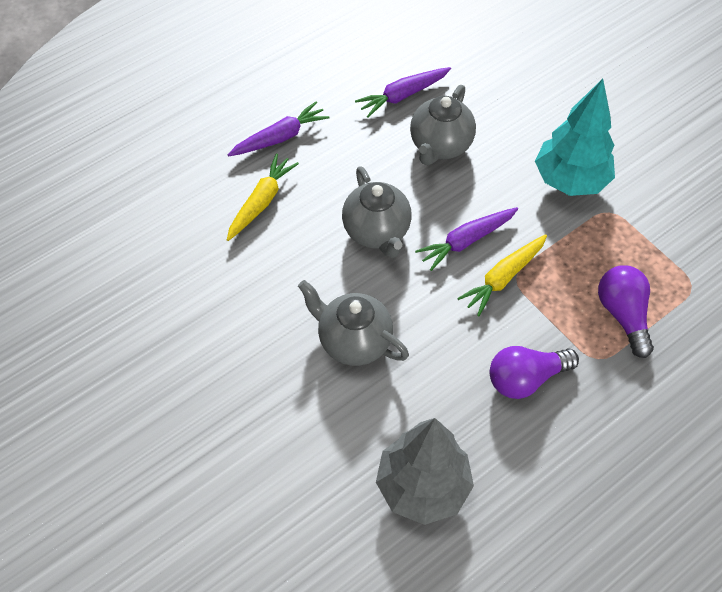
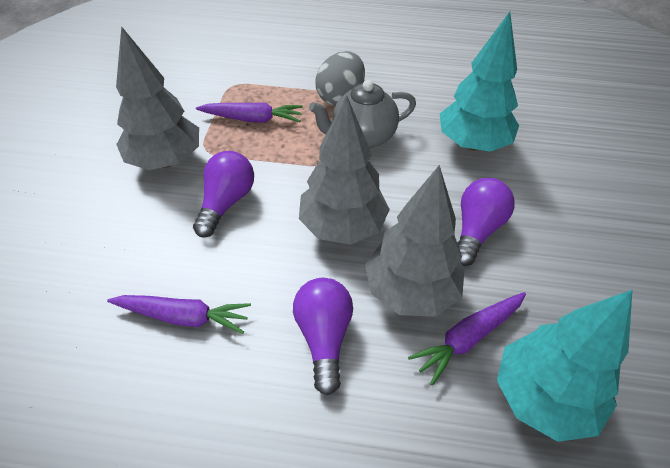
grey egg: 0 -> 1
grey teapot: 3 -> 1
grey tree: 1 -> 3
purple light bulb: 2 -> 3
turquoise tree: 1 -> 2
yellow carrot: 2 -> 0

